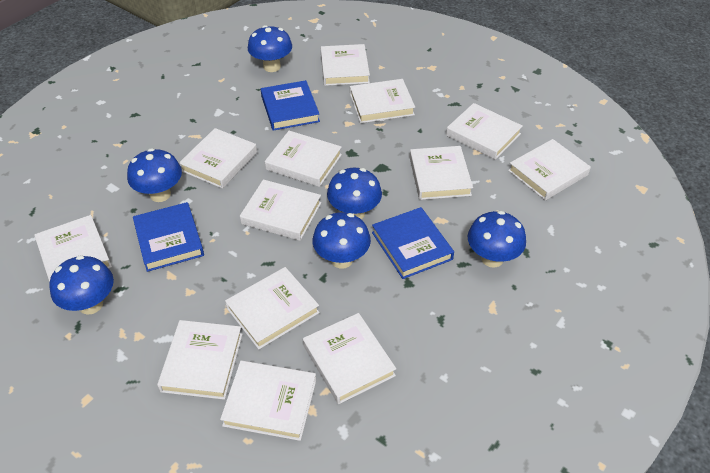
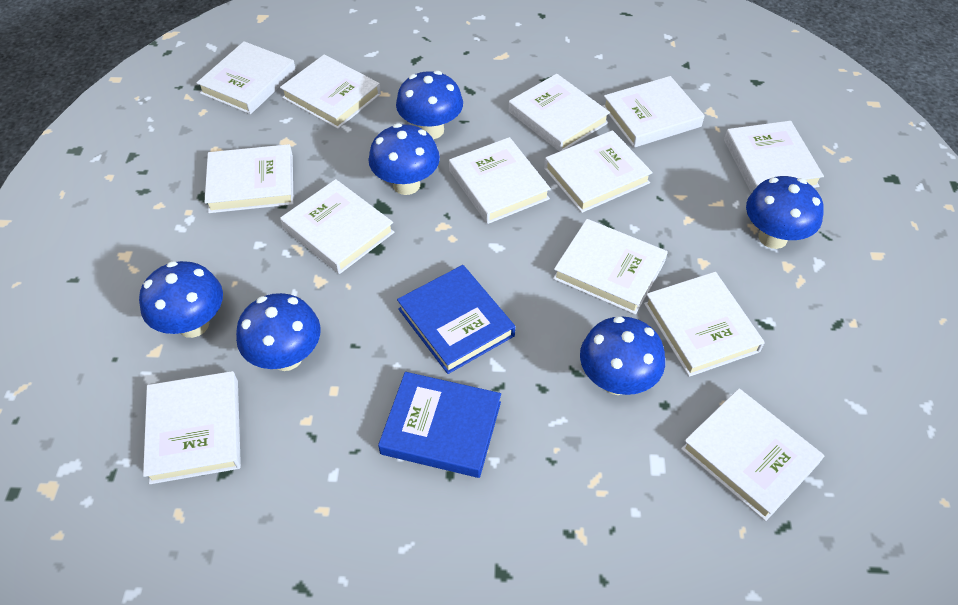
blue book: 3 -> 2

